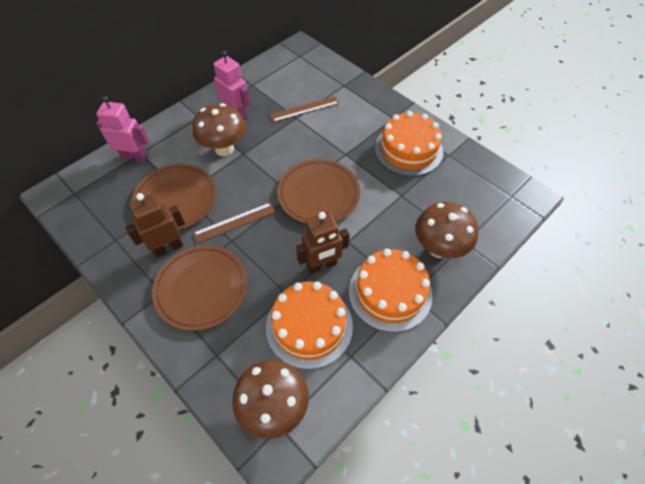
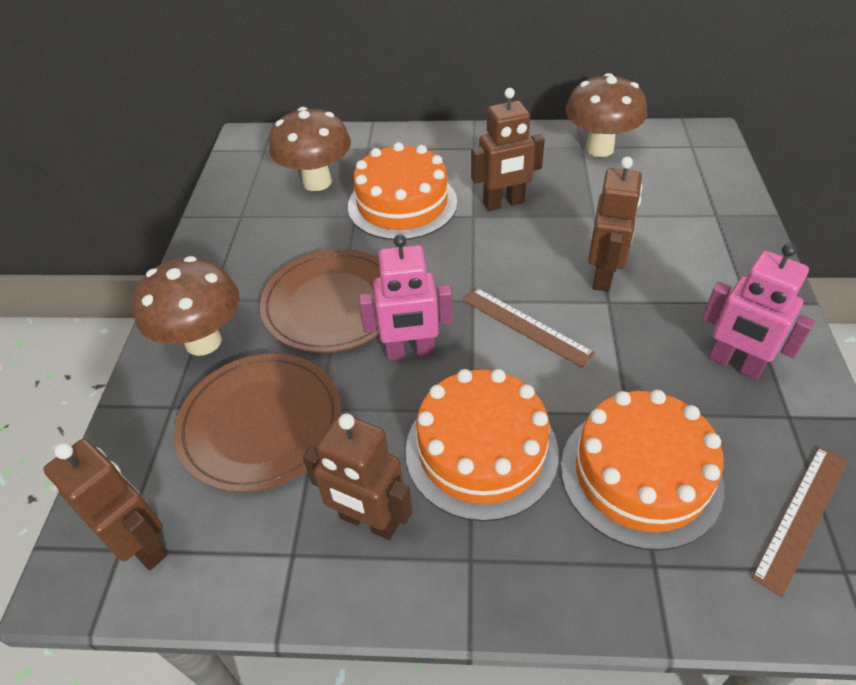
brown plate: 3 -> 2
brown robot: 2 -> 4

